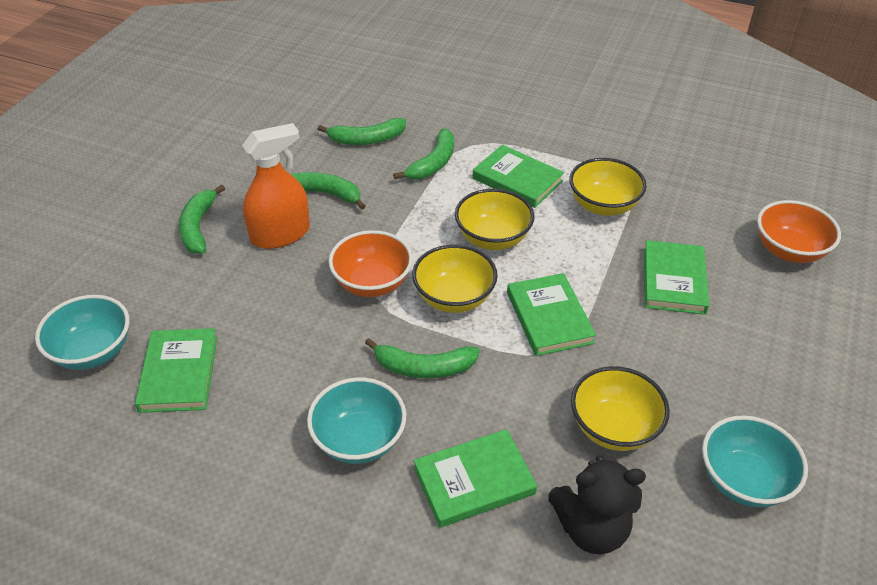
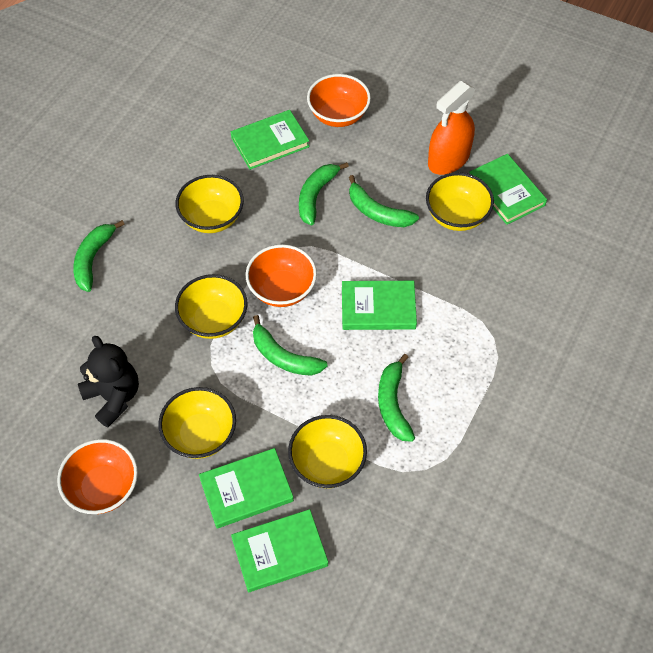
orange bowl: 2 -> 3
turquoise bowl: 3 -> 0
yellow bowl: 4 -> 5

